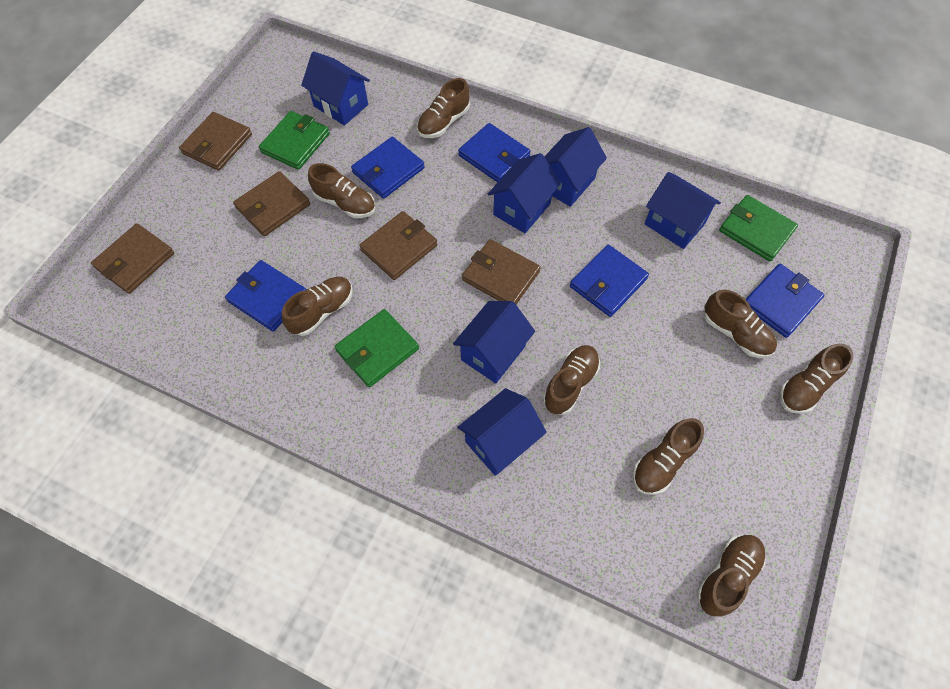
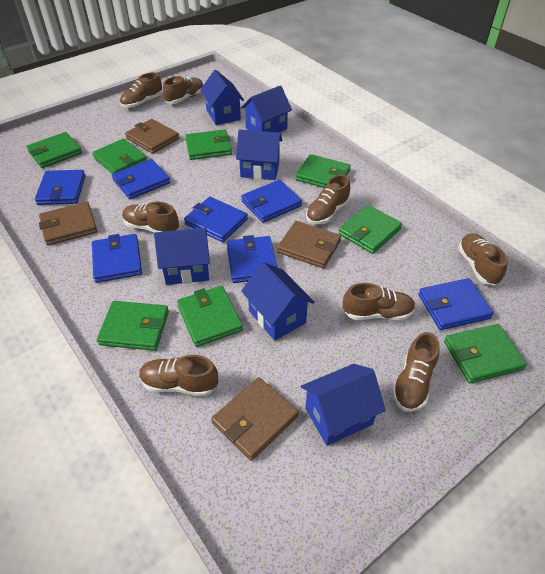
blue wallet: 5 -> 7
brown wallet: 5 -> 4
green wallet: 3 -> 8

